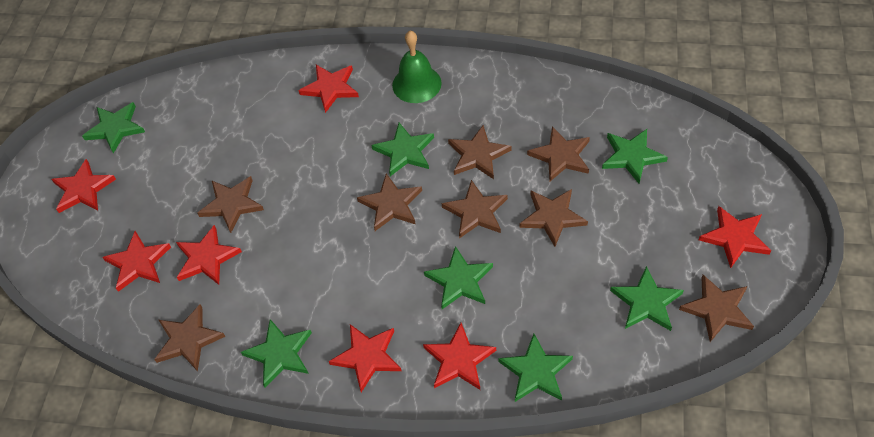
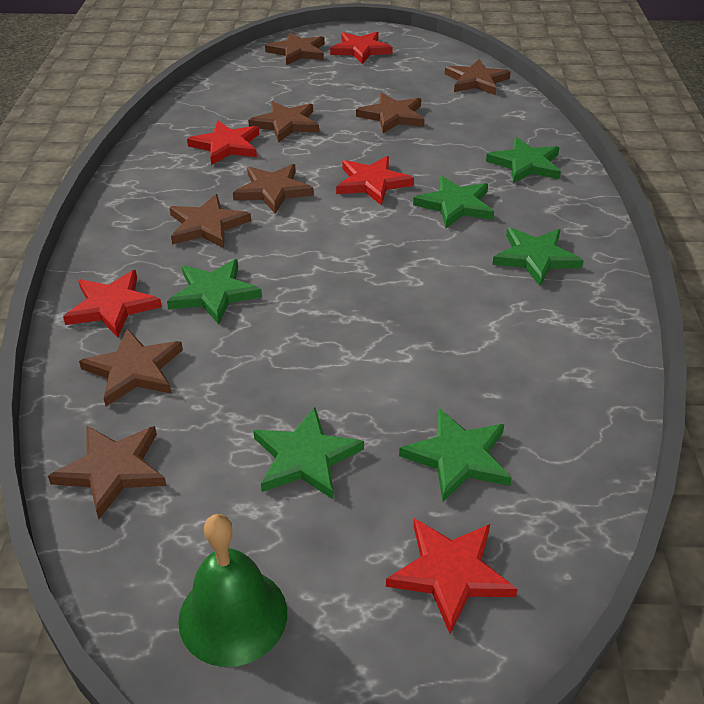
green star: 7 -> 6
red star: 7 -> 5

